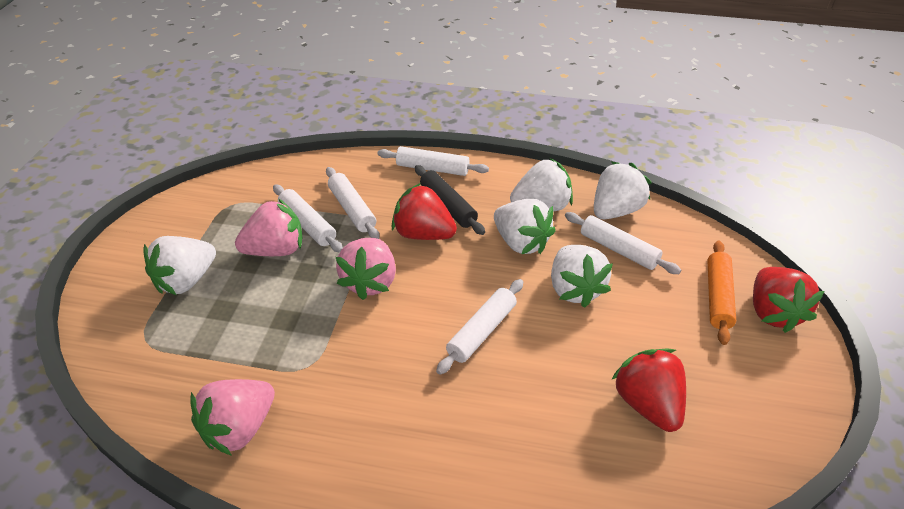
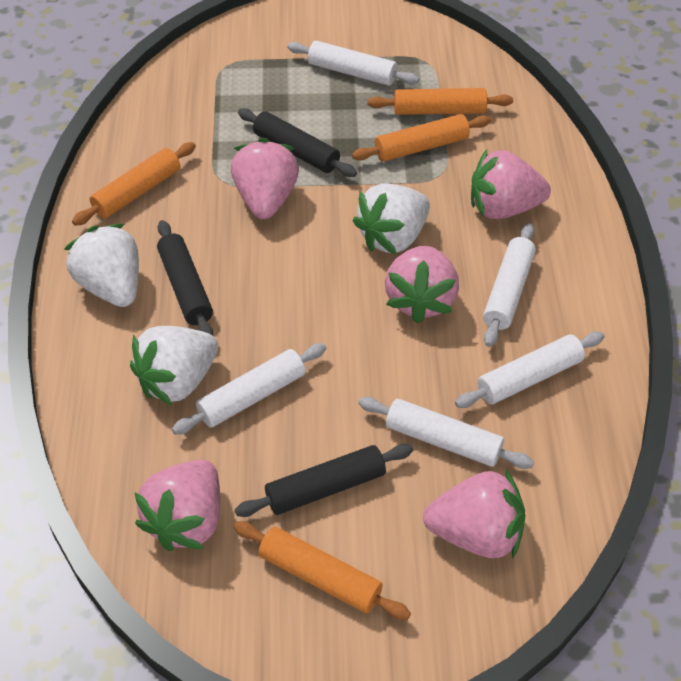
black rolling pin: 1 -> 3
orange rolling pin: 1 -> 4
pink strawberry: 3 -> 5
red strawberry: 3 -> 0
white strawberry: 5 -> 3

